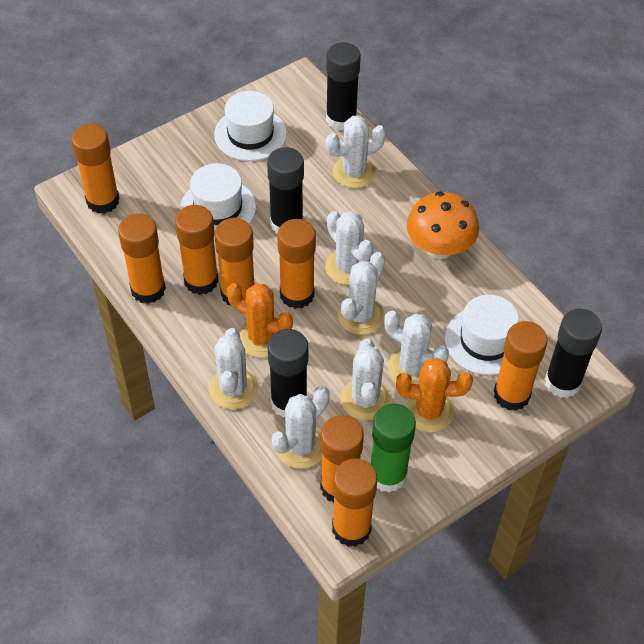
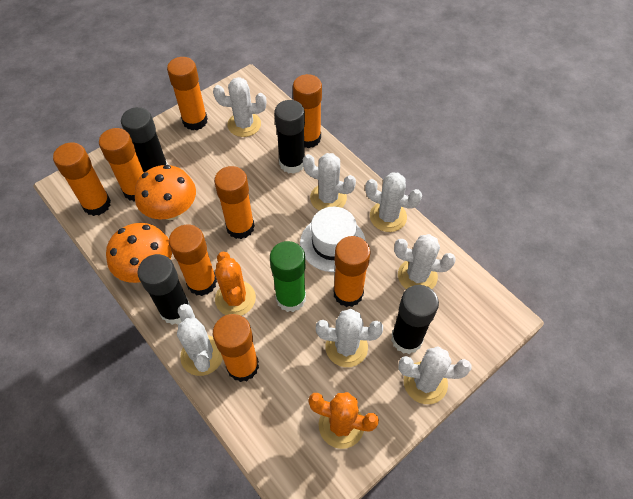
orange mushroom: 1 -> 2
white hat: 3 -> 1

